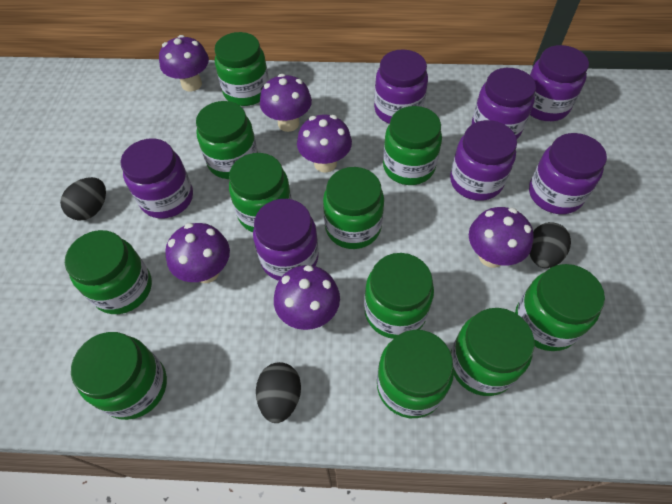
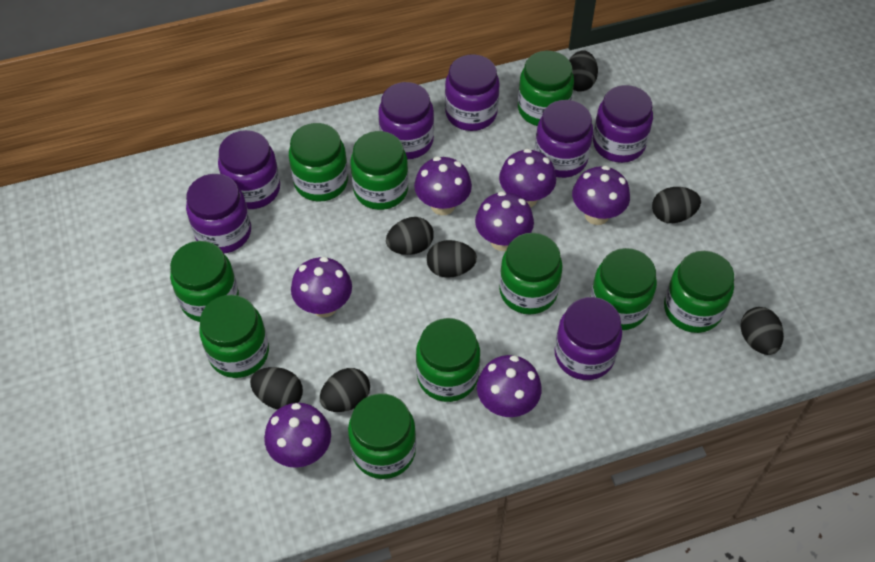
black egg: 3 -> 7
green jar: 11 -> 10
purple mushroom: 6 -> 7

